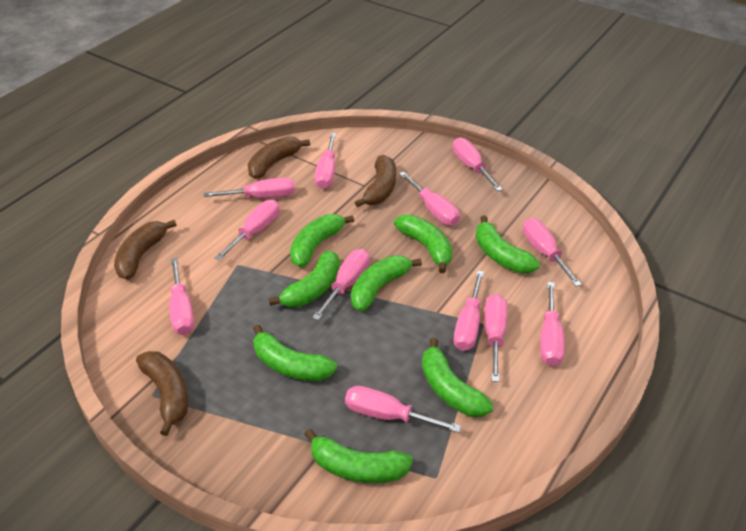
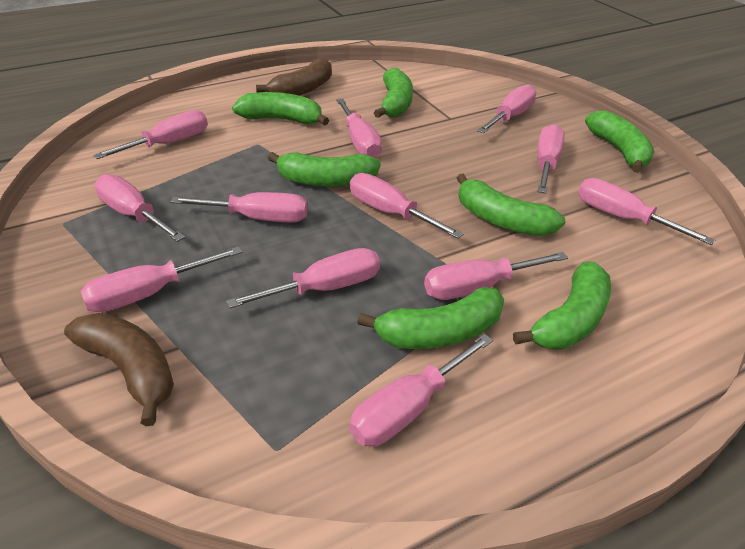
brown banana: 4 -> 2
green banana: 8 -> 7

